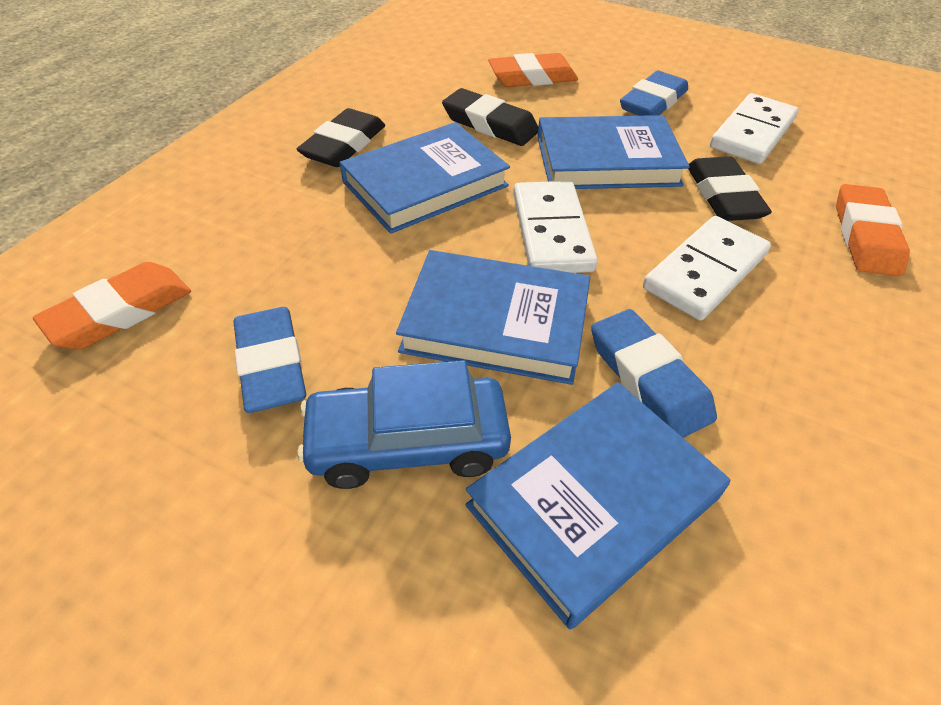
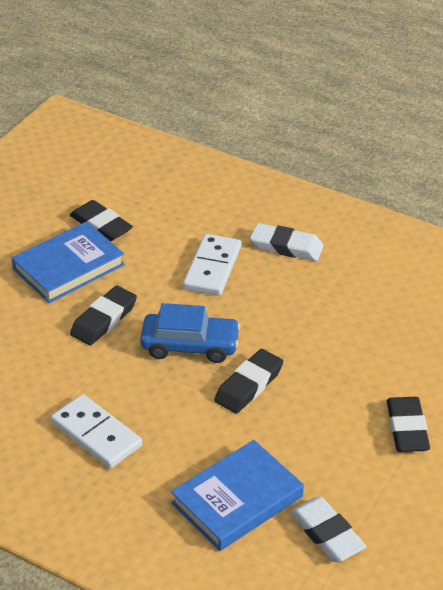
black eraser: 3 -> 4
blue book: 4 -> 2
blue eraser: 3 -> 0
orange eraser: 3 -> 0
white domino: 3 -> 2
white eraser: 0 -> 2

